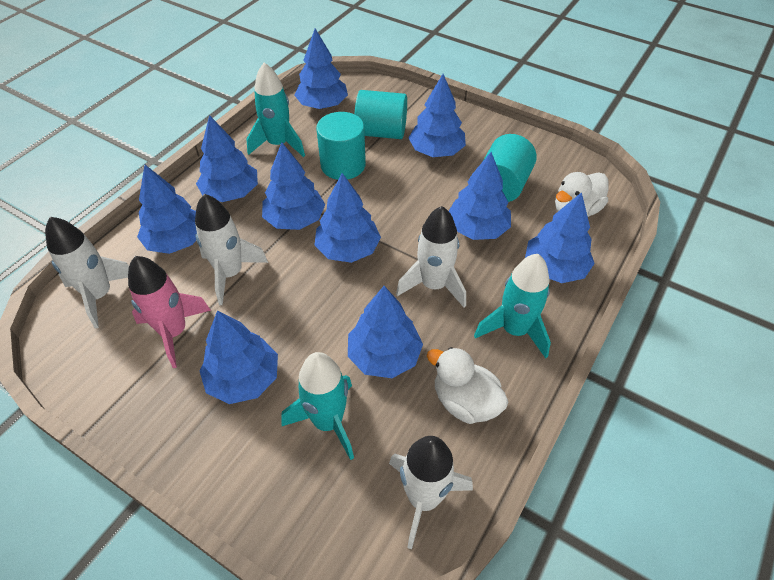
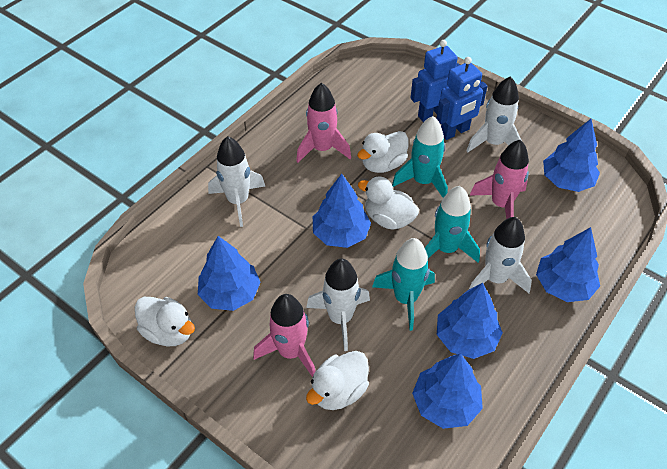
blue robot: 0 -> 2
blue tree: 10 -> 6
pink rocket: 1 -> 3
turquoise cylinder: 3 -> 0
white duck: 2 -> 4

